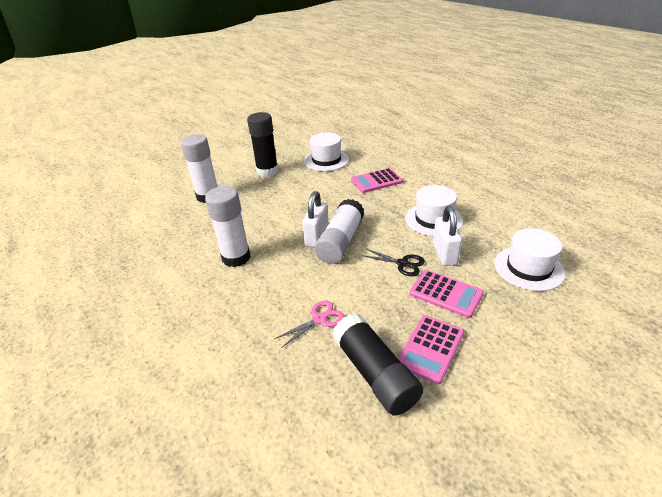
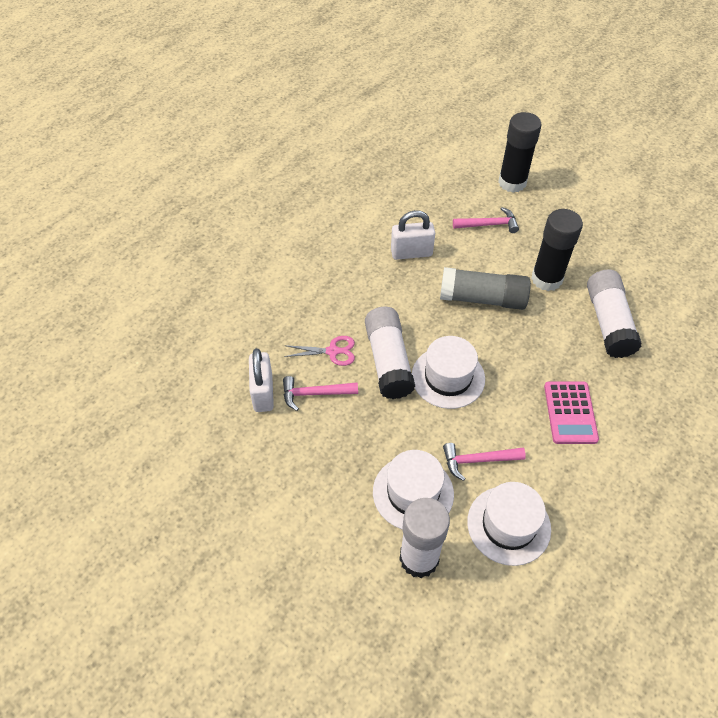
black scissors: 1 -> 0
grey glue stick: 0 -> 1
pink calculator: 3 -> 1
pink hammer: 0 -> 3

